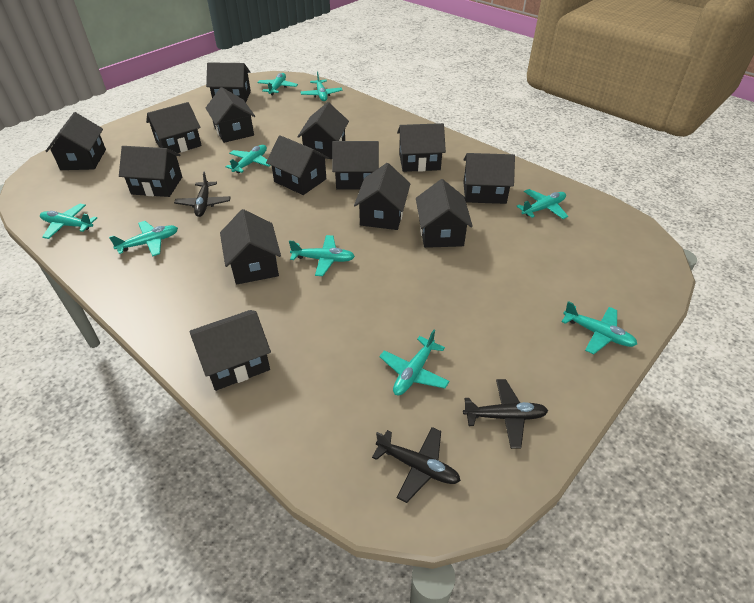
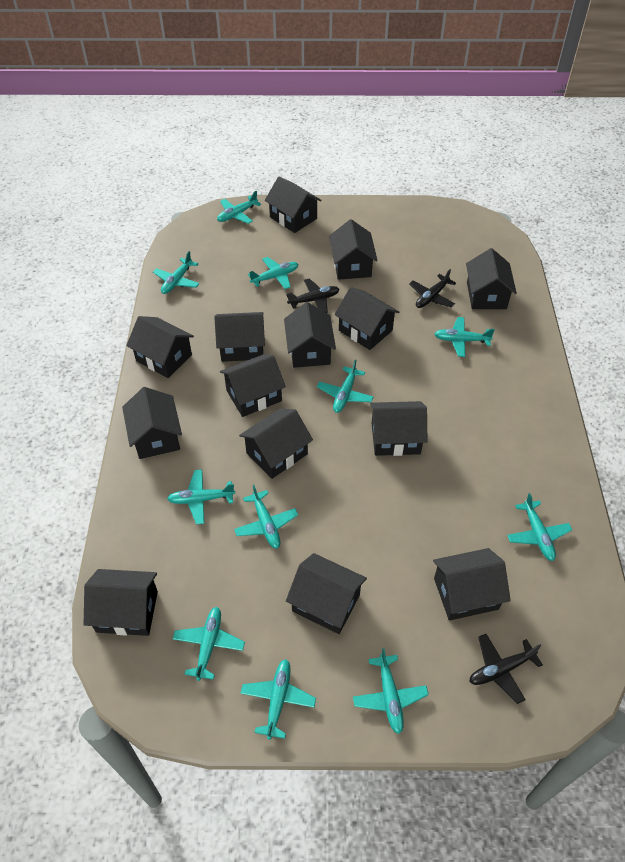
turquoise plane: 9 -> 11

